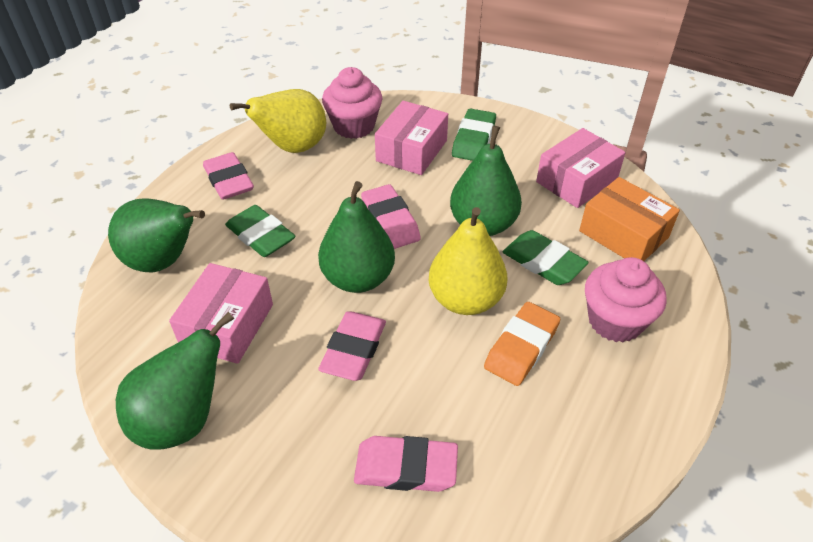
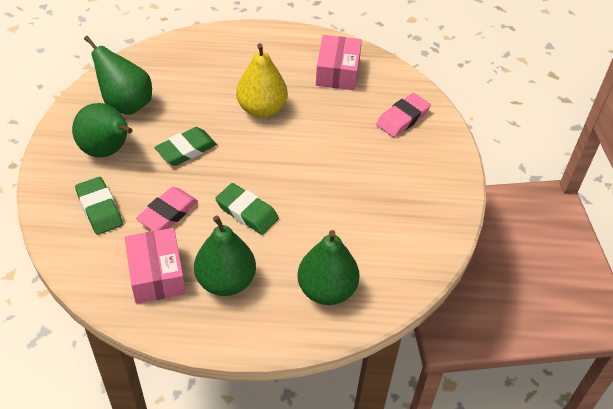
orange box: 1 -> 0
orange eraser: 1 -> 0
pink box: 3 -> 2
pink cupcake: 2 -> 0
pink eraser: 4 -> 2
yellow pear: 2 -> 1

